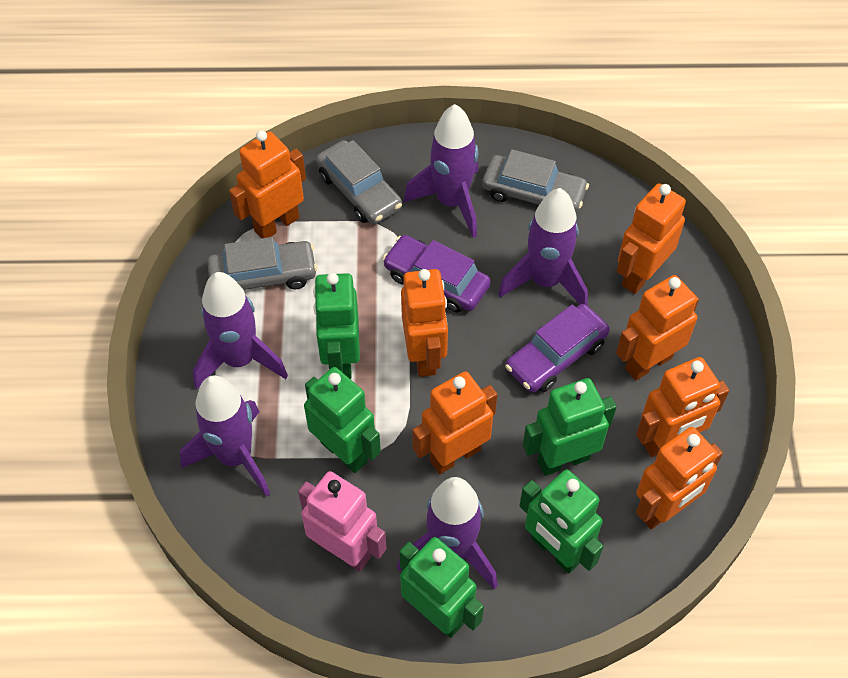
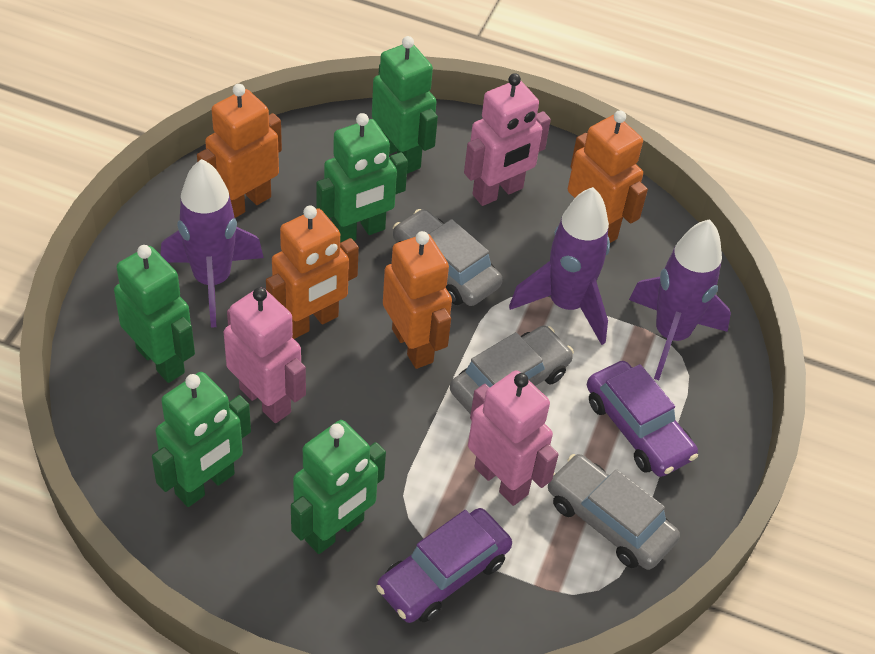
orange robot: 7 -> 4
pink robot: 1 -> 3
purple rocket: 5 -> 3

